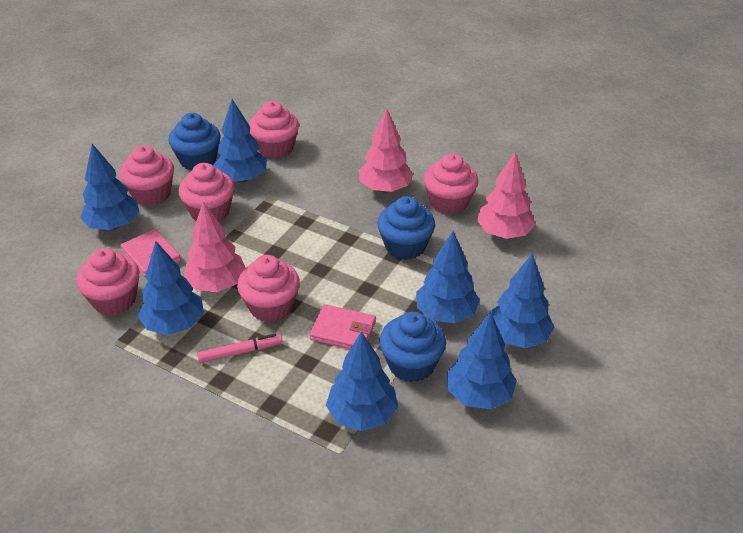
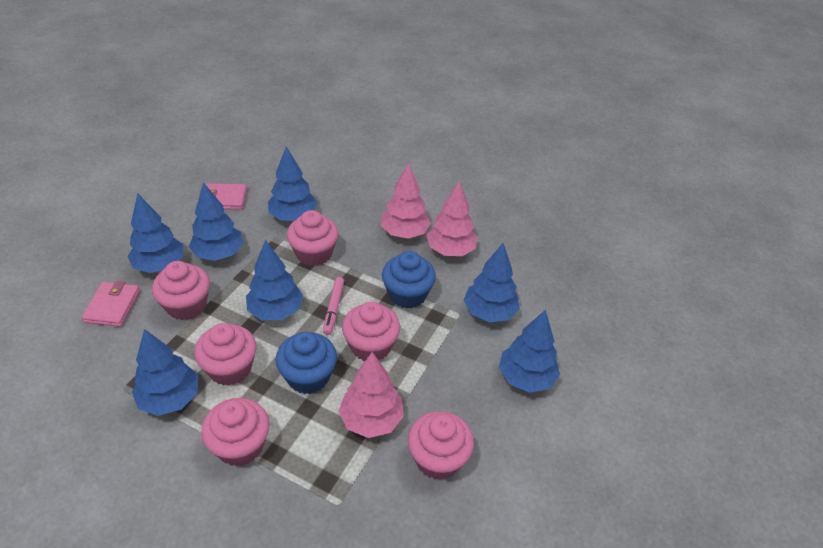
blue cupcake: 3 -> 2

